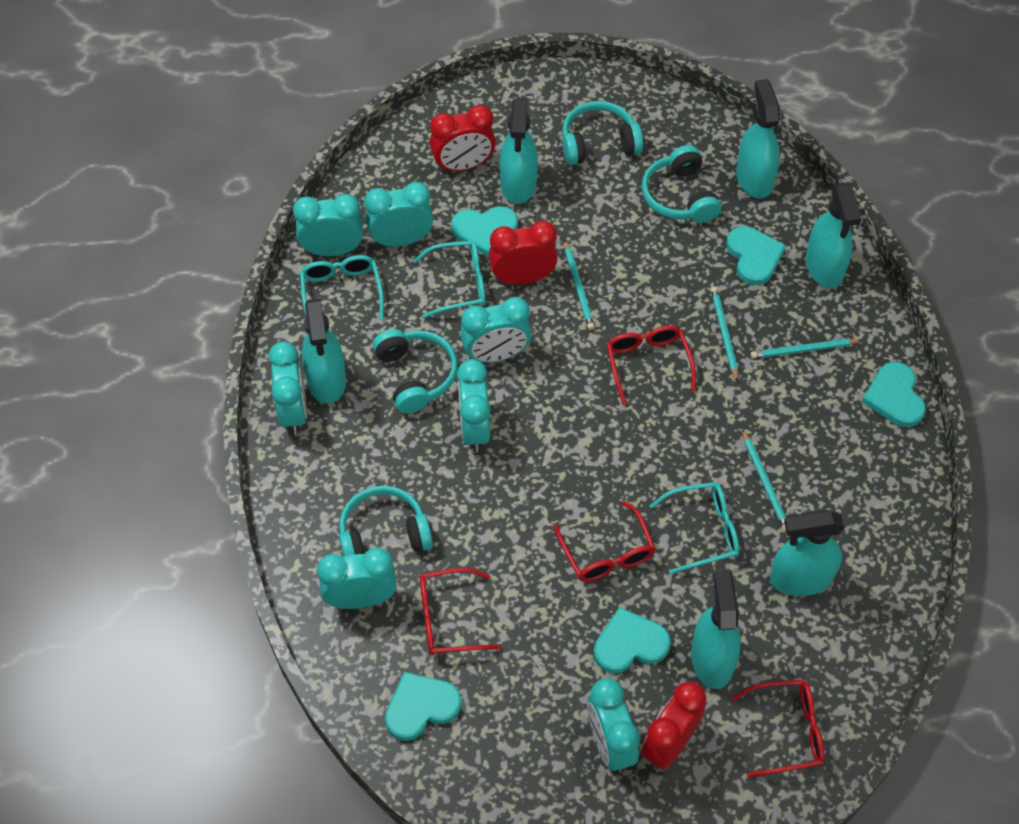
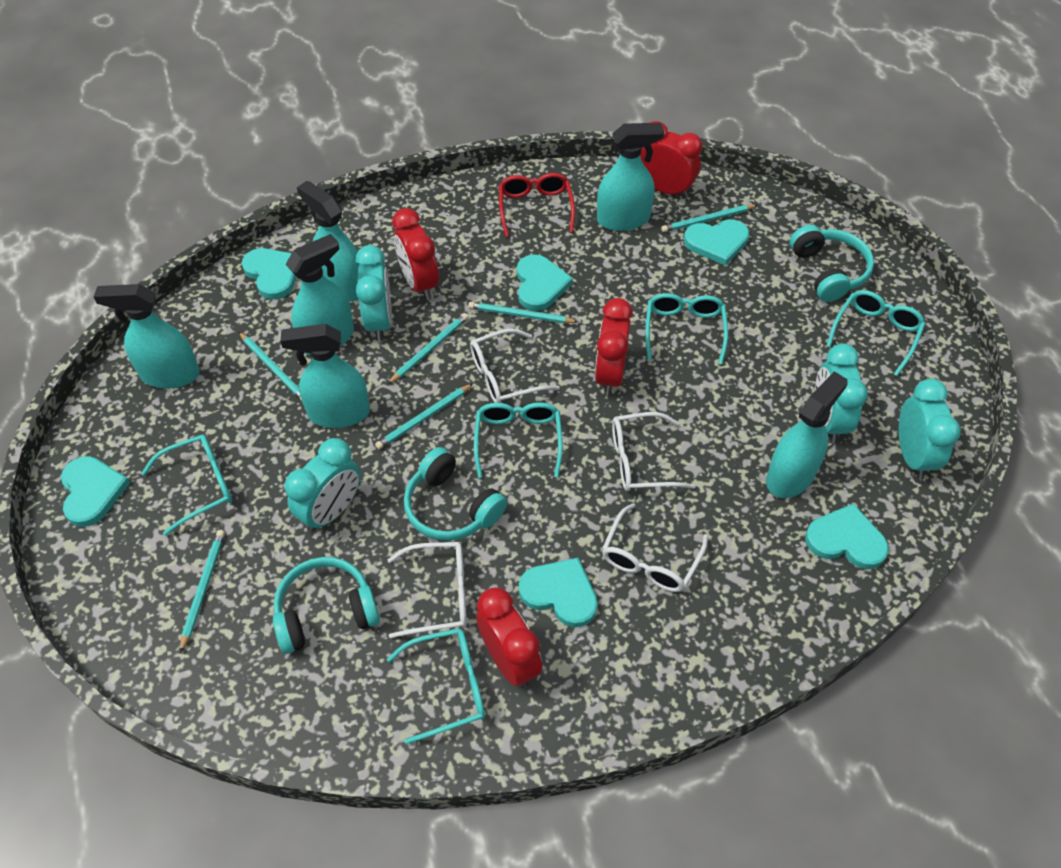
red clock: 3 -> 4
red glasses: 4 -> 1
turquoise clock: 7 -> 4
turquoise glasses: 3 -> 5
turquoise headphones: 4 -> 3
turquoise heart: 5 -> 6
turquoise pencil: 4 -> 6
white glasses: 0 -> 4

